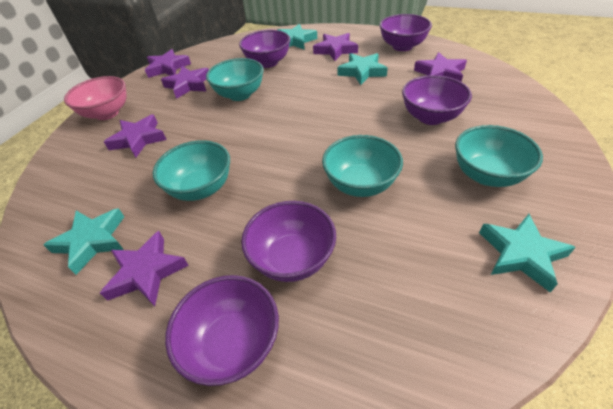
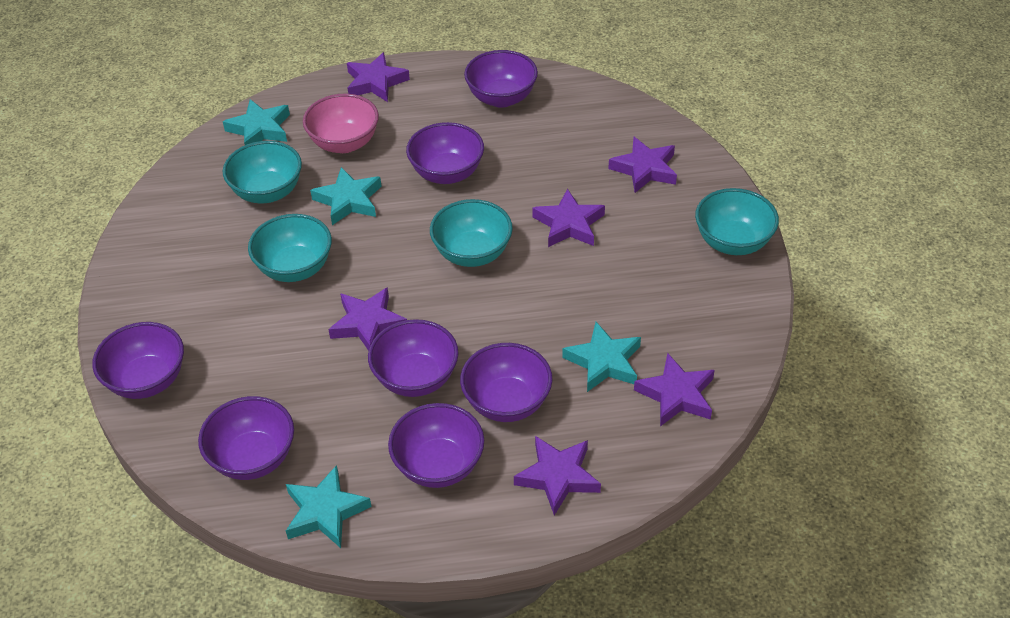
purple bowl: 5 -> 7

